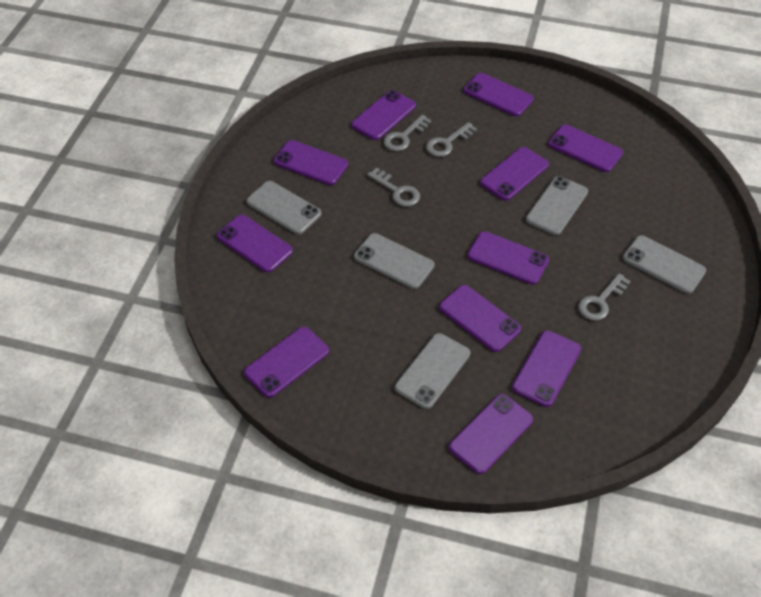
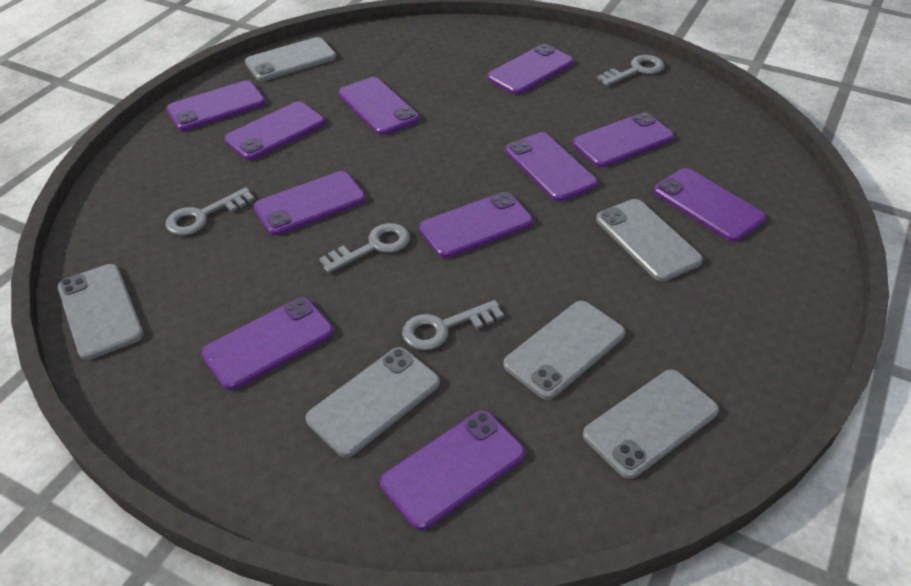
grey phone: 5 -> 6

